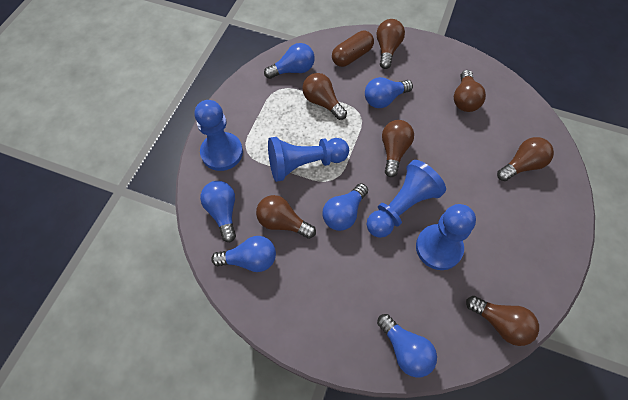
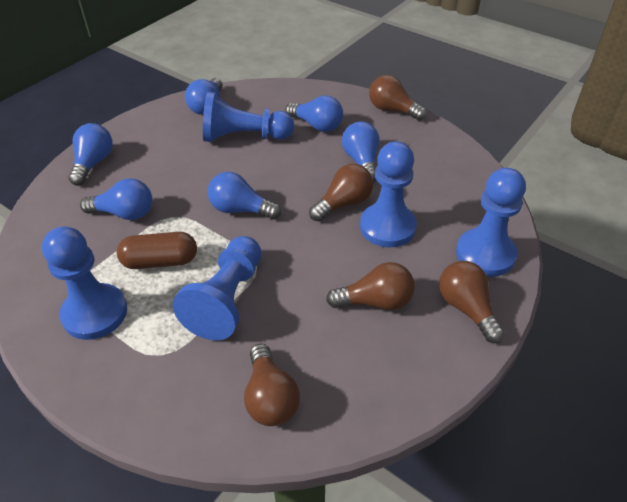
blue pawn: 4 -> 5
brown light bulb: 7 -> 5

